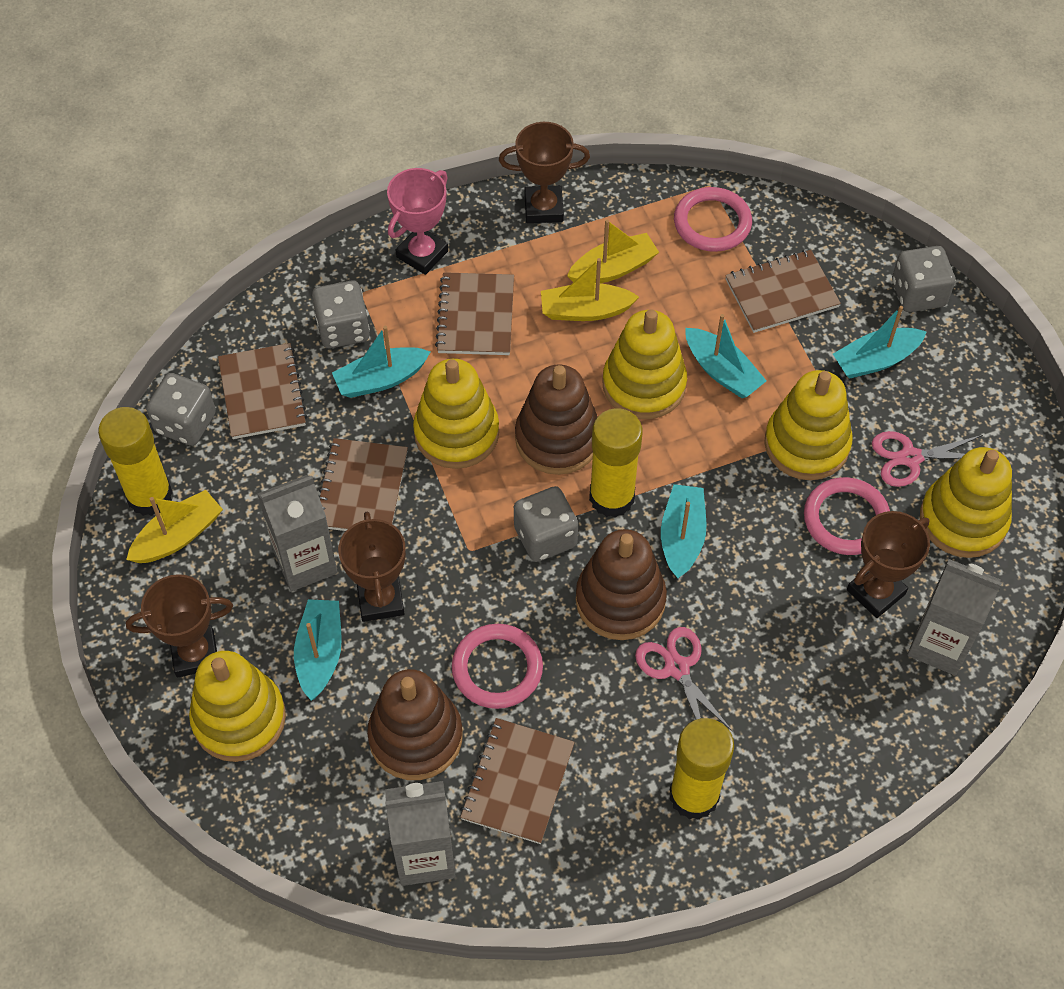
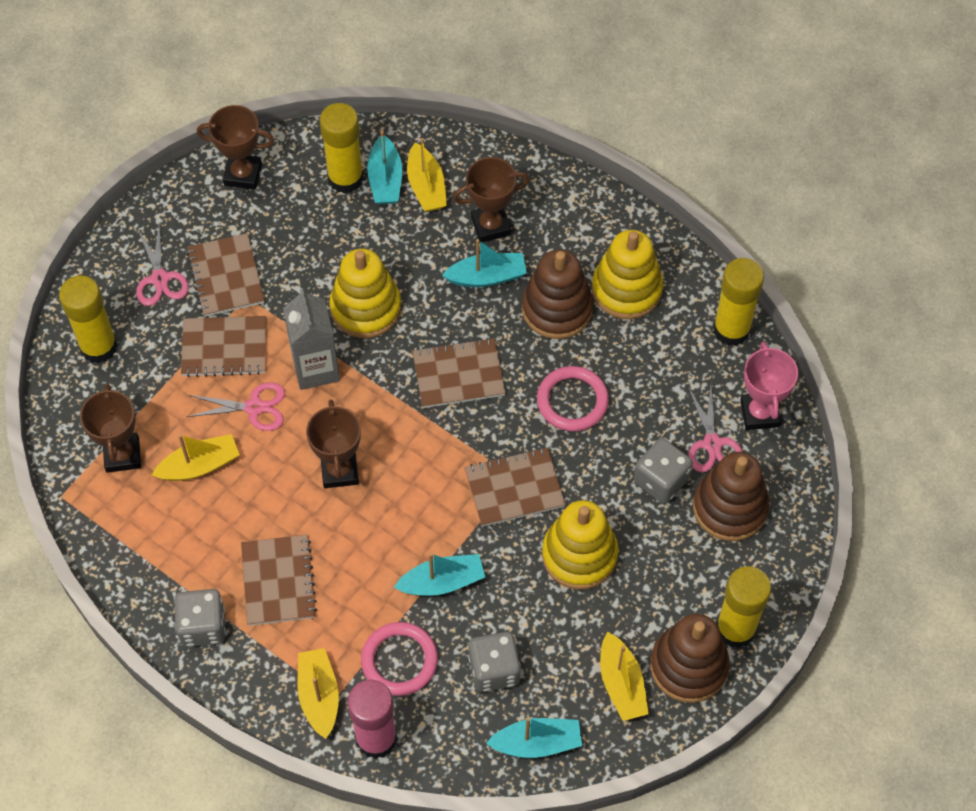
grey carton: 3 -> 1
grey dice: 4 -> 3
pink glue stick: 0 -> 1
pink ring: 3 -> 2
pink scissors: 2 -> 3
turquoise boat: 5 -> 4
yellow boat: 3 -> 4
yellow glue stick: 3 -> 4
yellow stacking toy: 5 -> 3

